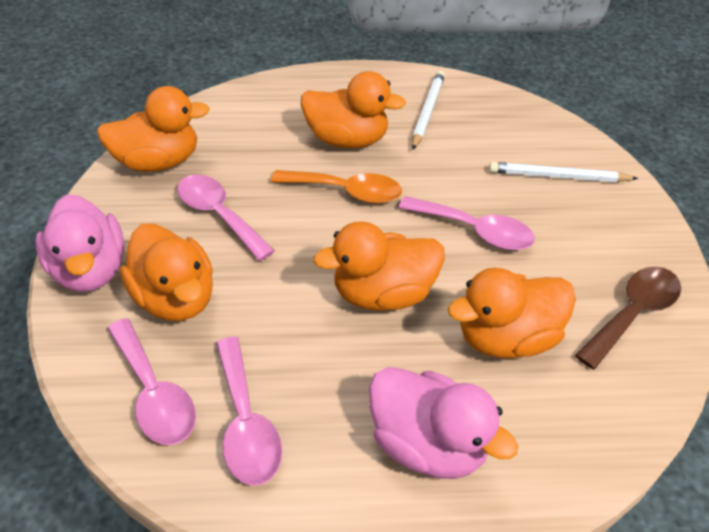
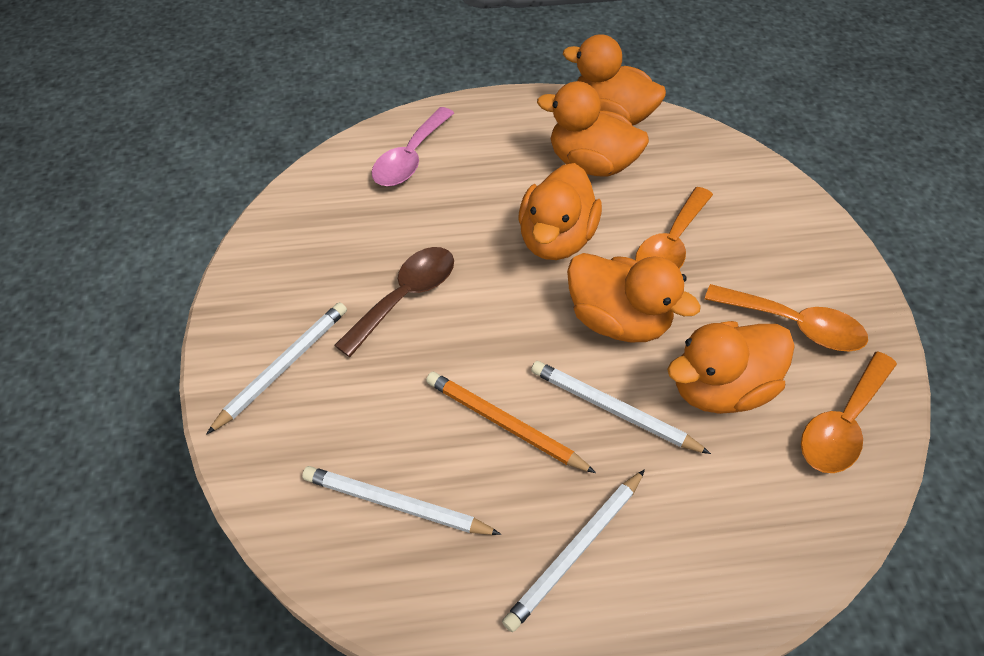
orange pencil: 0 -> 1
orange spoon: 1 -> 3
pink duck: 2 -> 0
pink spoon: 4 -> 1
white pencil: 2 -> 4

